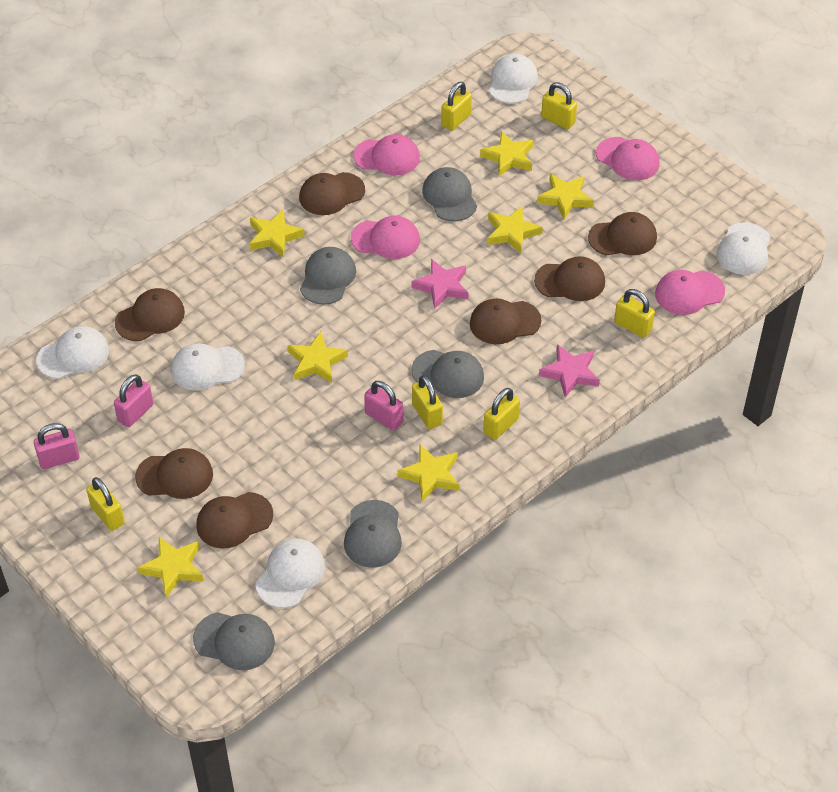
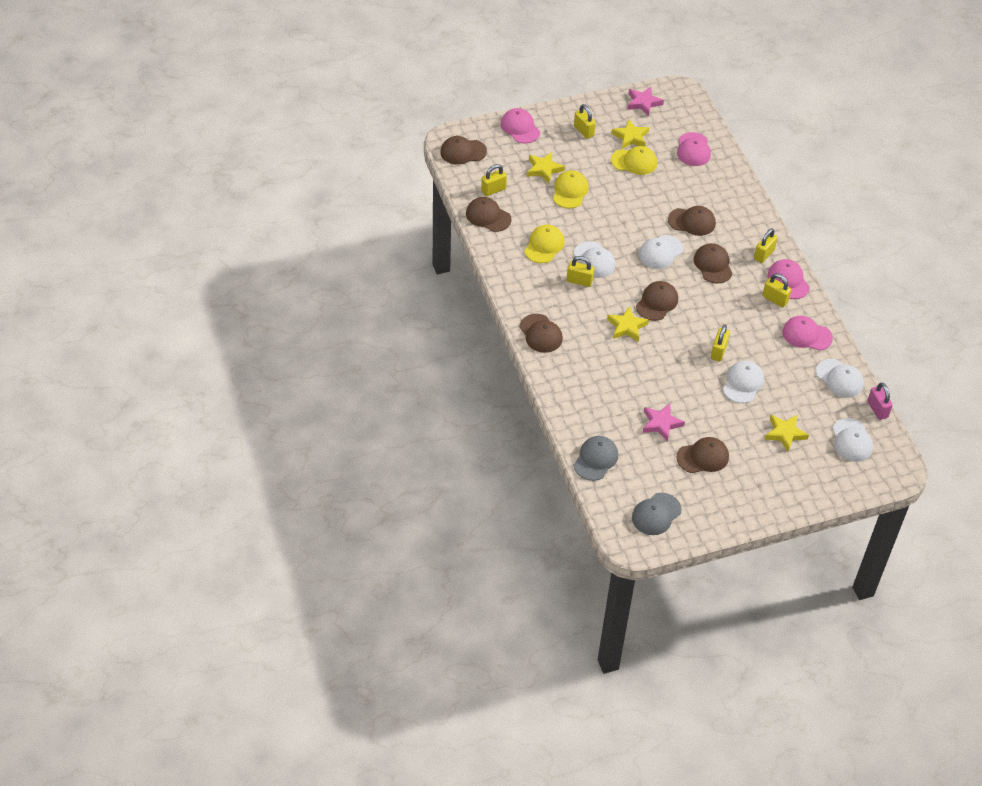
grey cap: 5 -> 2
pink padlock: 3 -> 1
yellow cap: 0 -> 3
yellow star: 7 -> 4

